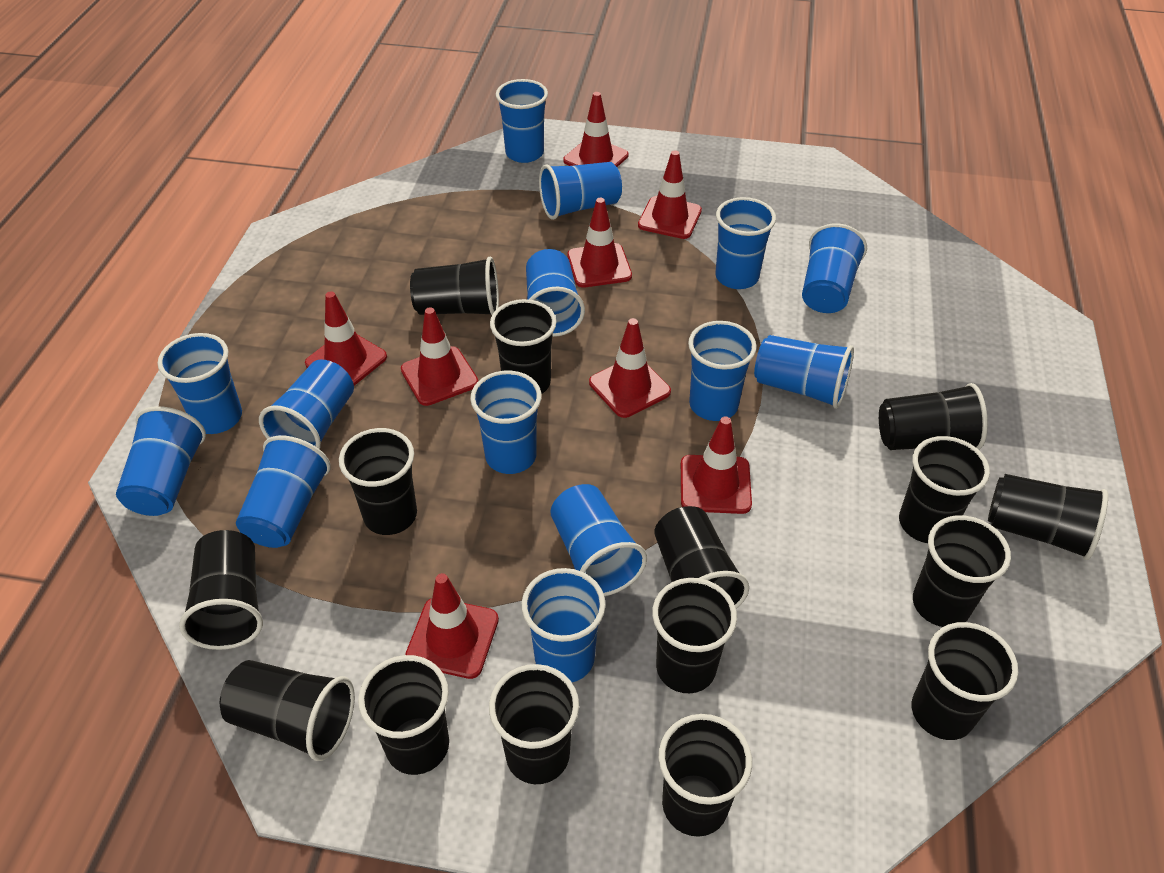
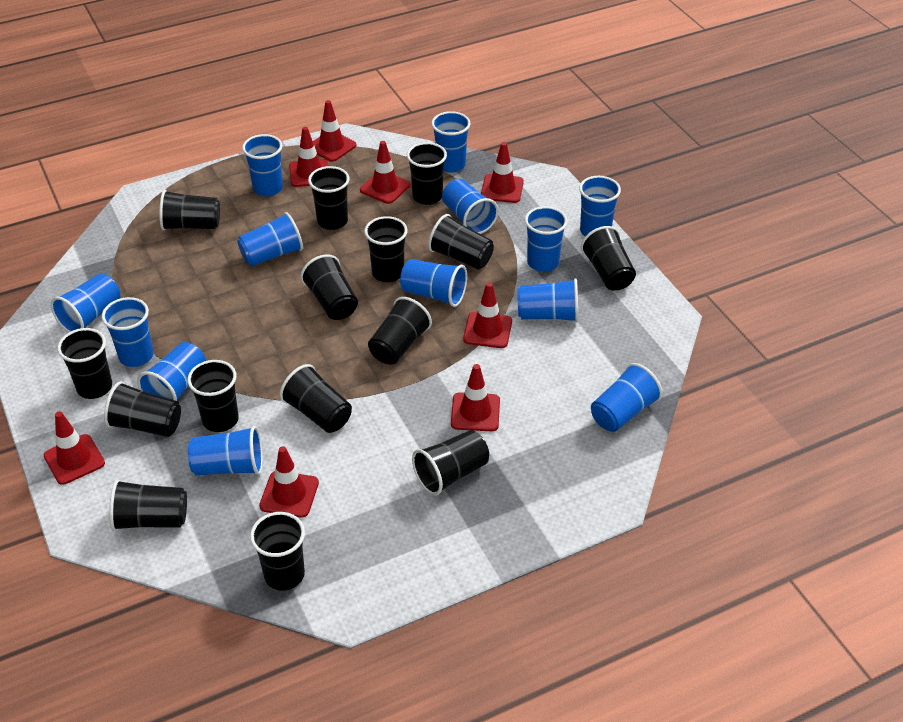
blue cup: 14 -> 13

